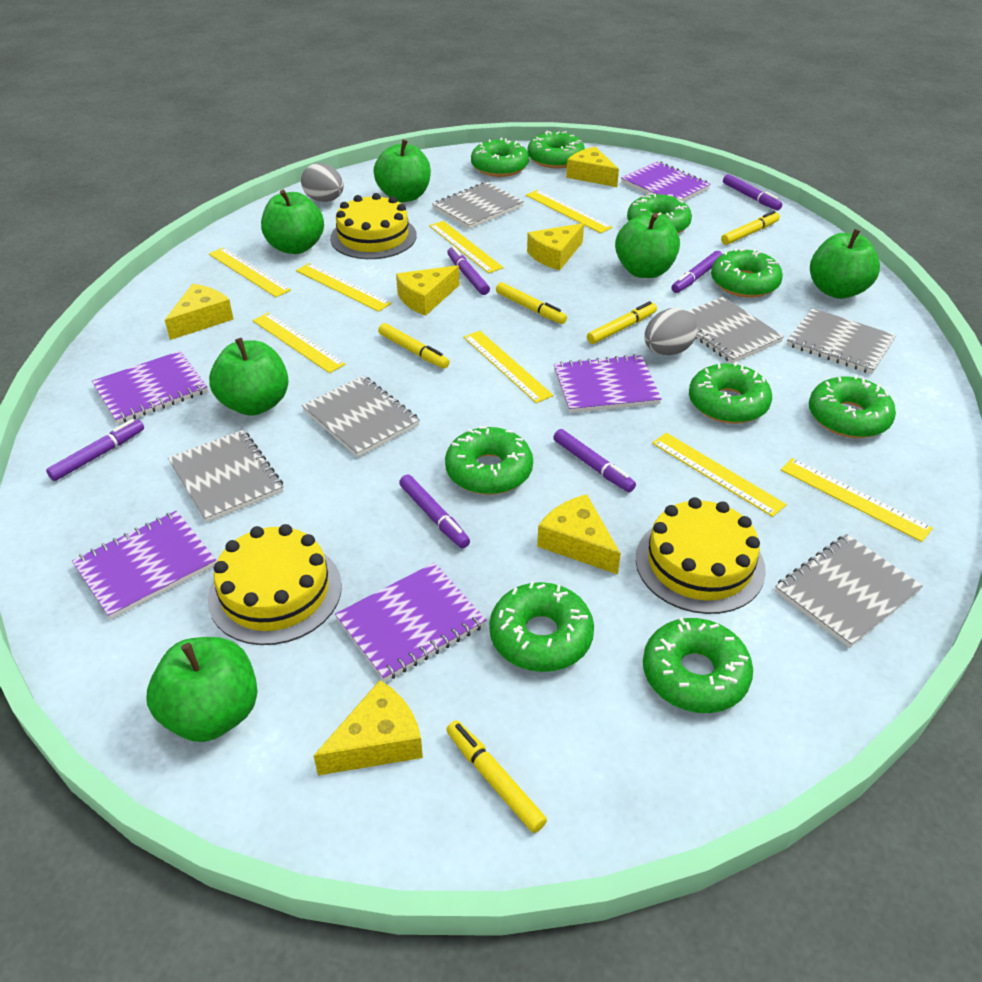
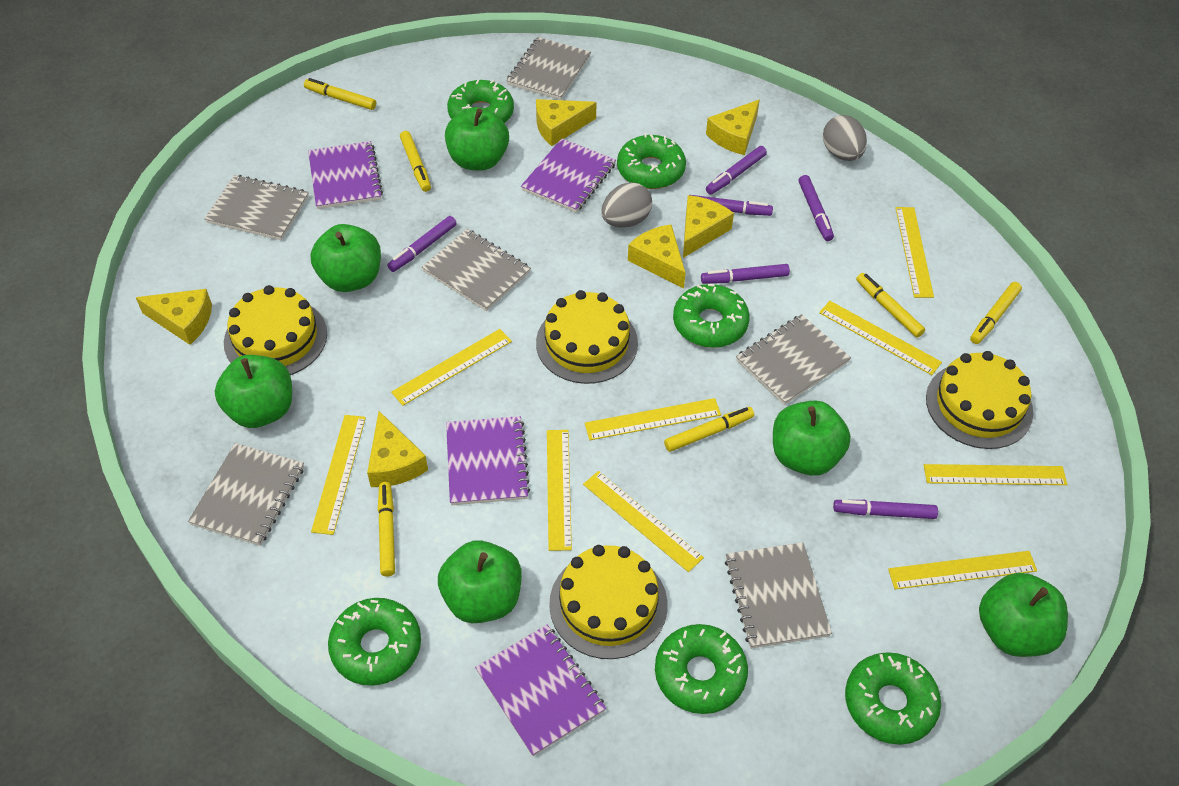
green donut: 9 -> 6
purple notebook: 5 -> 4
yellow cake: 3 -> 4
yellow marker: 5 -> 6
yellow ruler: 8 -> 9

